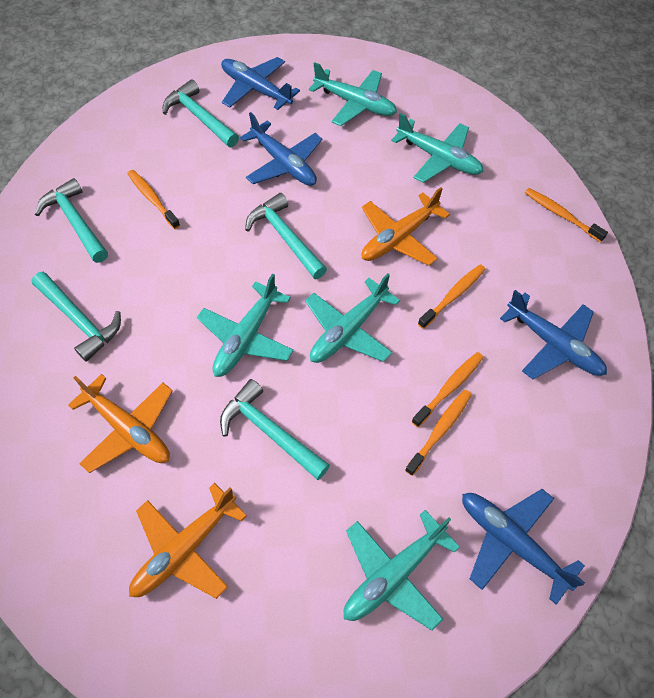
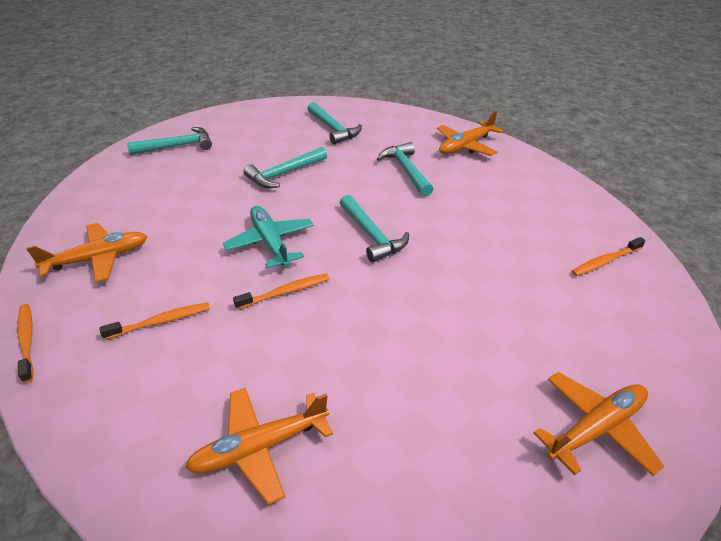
blue plane: 4 -> 0
orange plane: 3 -> 4
orange toothbrush: 5 -> 4
turquoise plane: 5 -> 1

